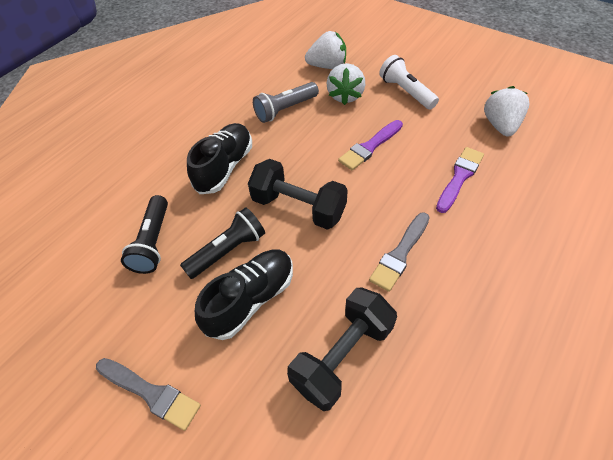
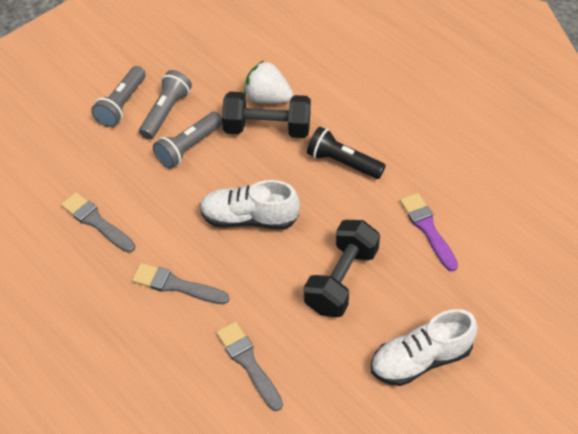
black flashlight: 2 -> 1
black shoe: 2 -> 0
grey brush: 2 -> 3
grey flashlight: 1 -> 3
purple brush: 2 -> 1
white flashlight: 1 -> 0
white shoe: 0 -> 2
white strawberry: 3 -> 1

